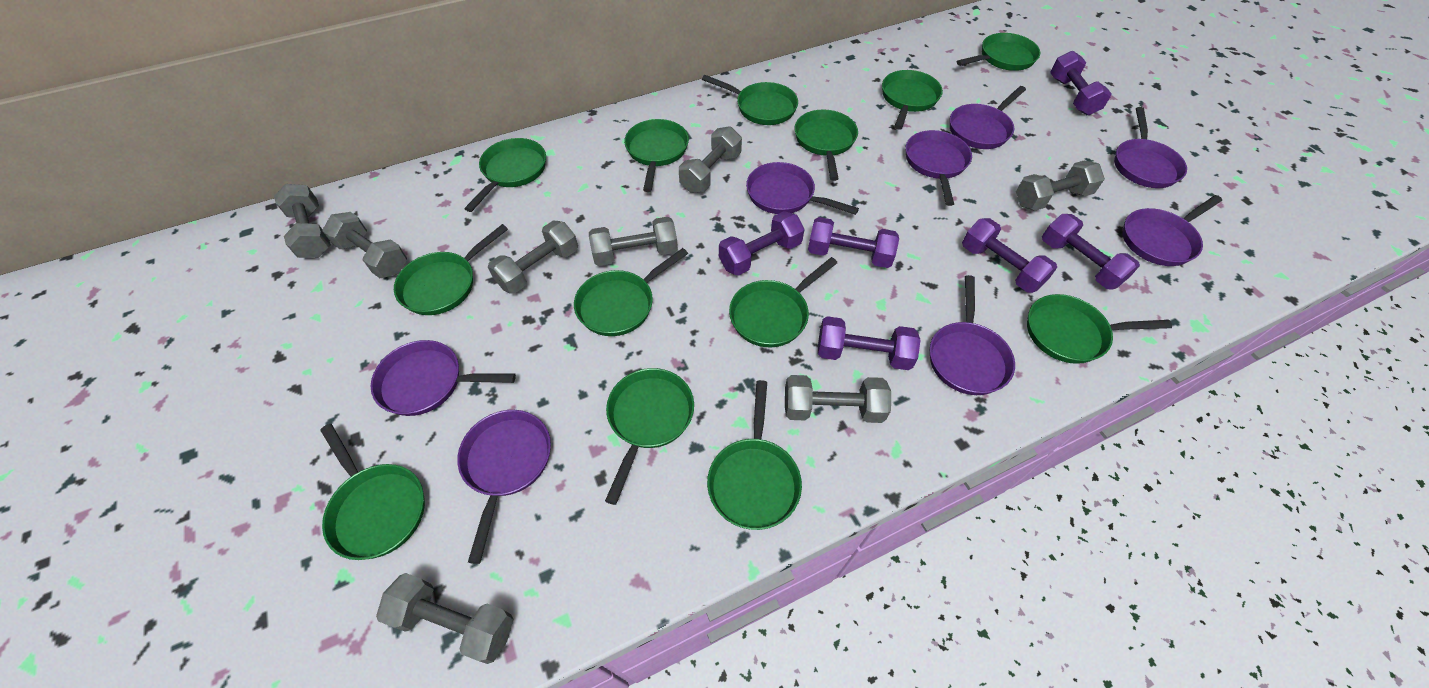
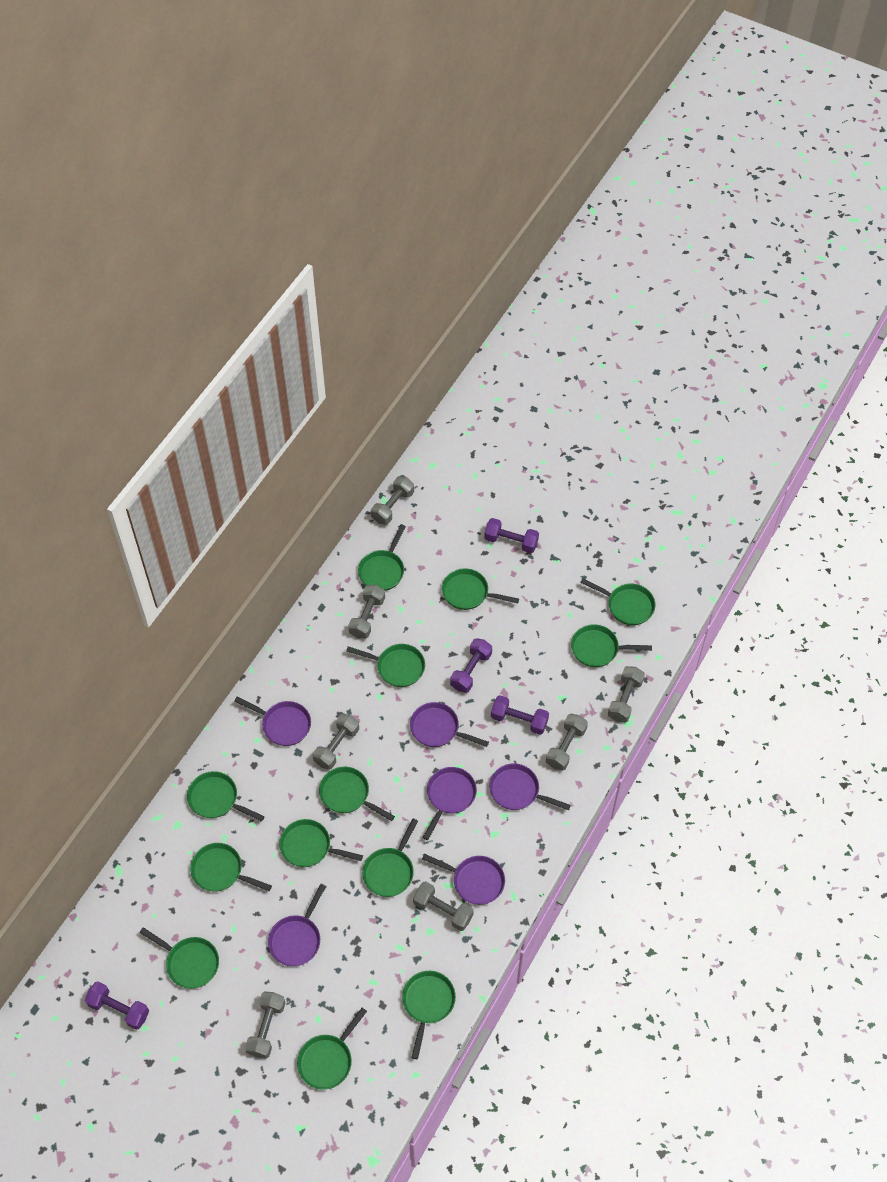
grey dumbbell: 8 -> 7
purple dumbbell: 6 -> 4
purple pan: 8 -> 6

